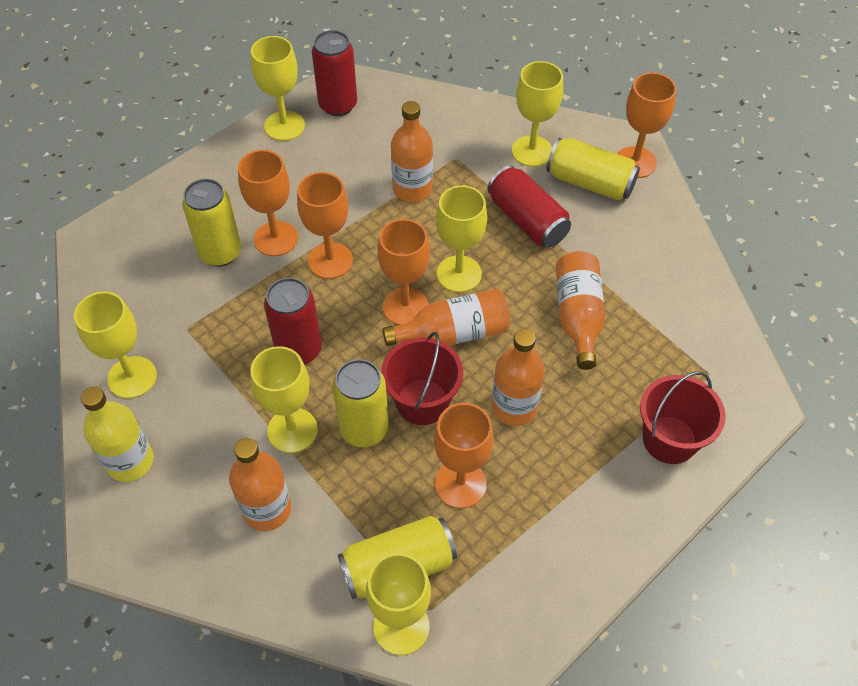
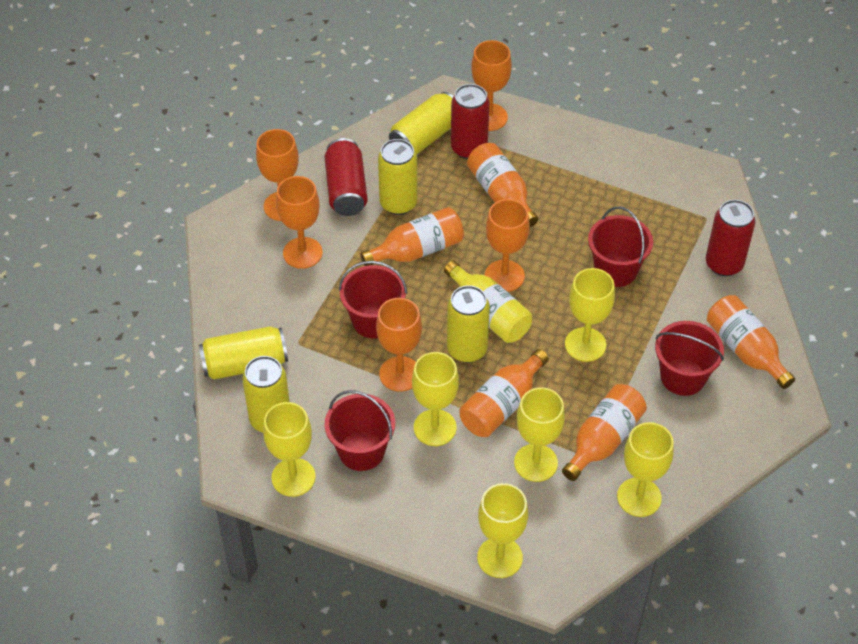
red bucket: 2 -> 4
yellow can: 4 -> 5

